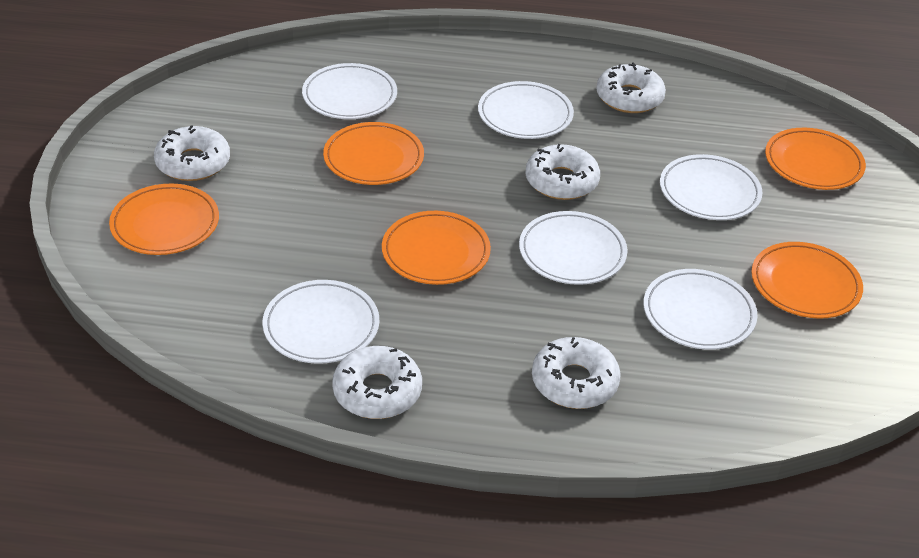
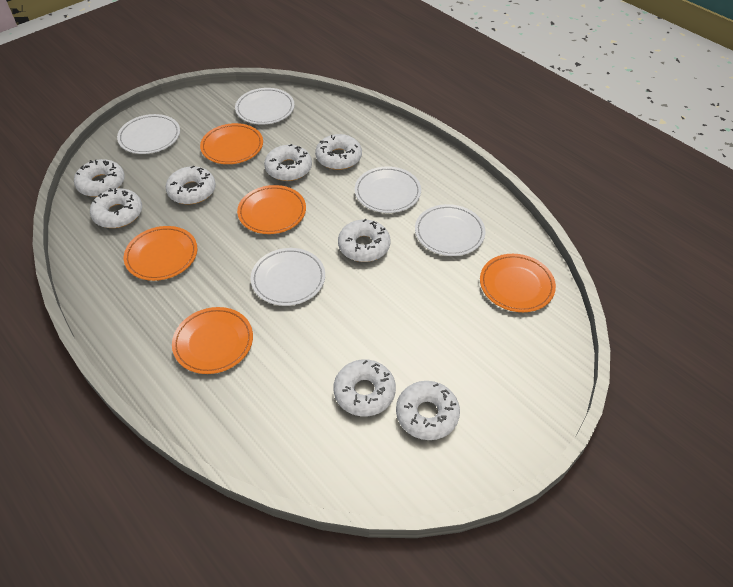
white donut: 5 -> 8
white plate: 6 -> 5

